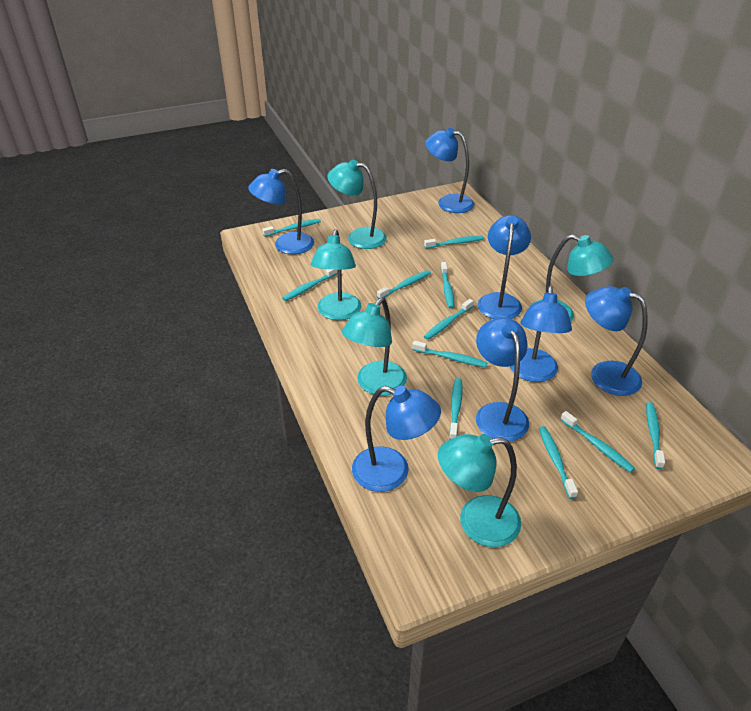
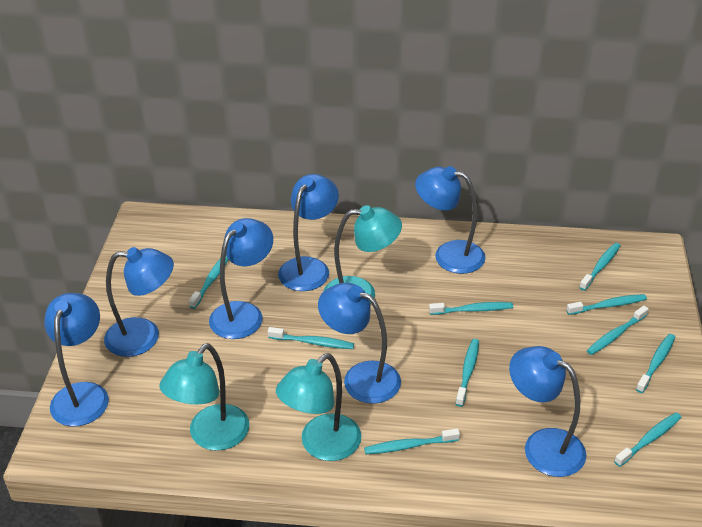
turquoise lamp: 5 -> 3
turquoise toothbrush: 11 -> 10

